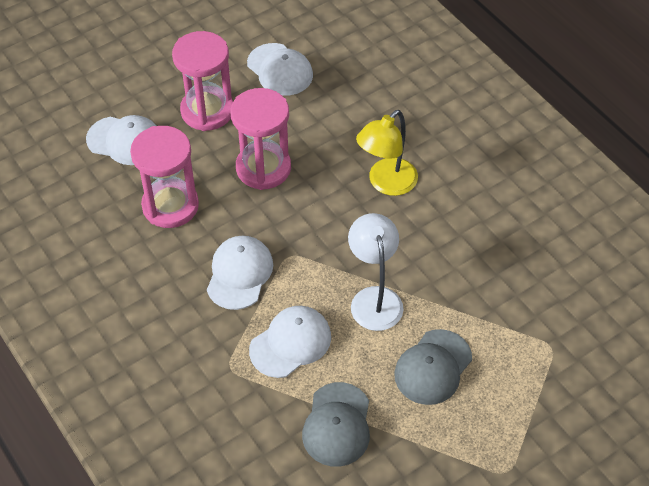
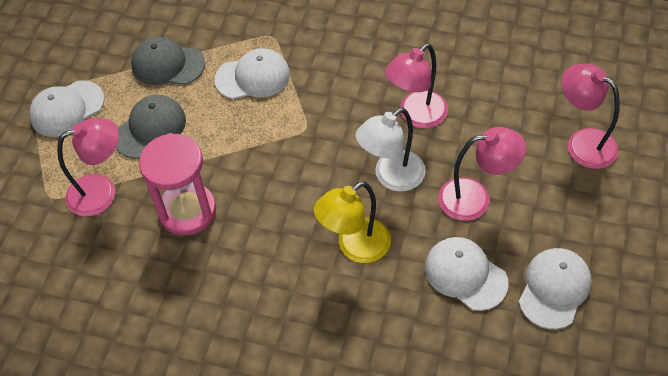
pink hourglass: 3 -> 1
pink lamp: 0 -> 4

